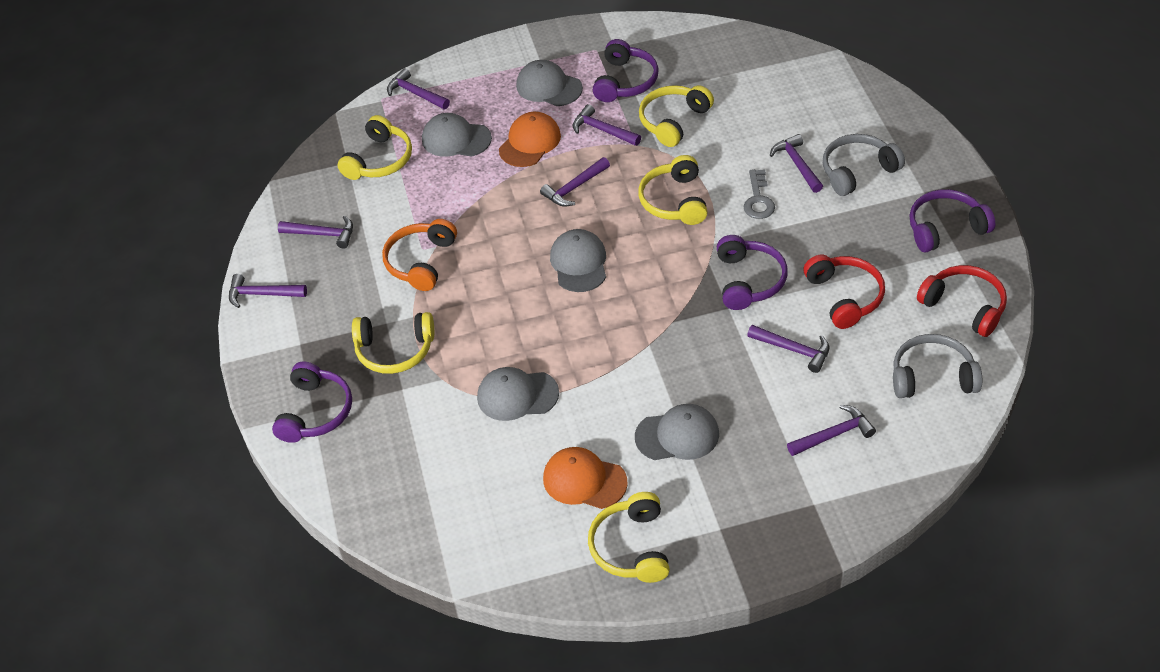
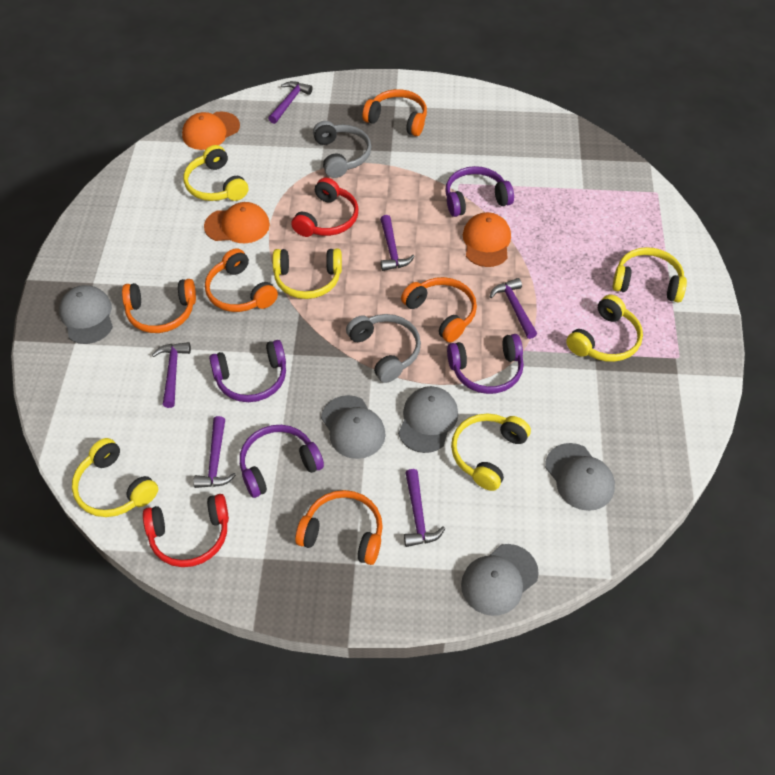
grey key: 1 -> 0
orange cap: 2 -> 3
orange headphones: 1 -> 5
purple hammer: 8 -> 6
yellow headphones: 5 -> 6

